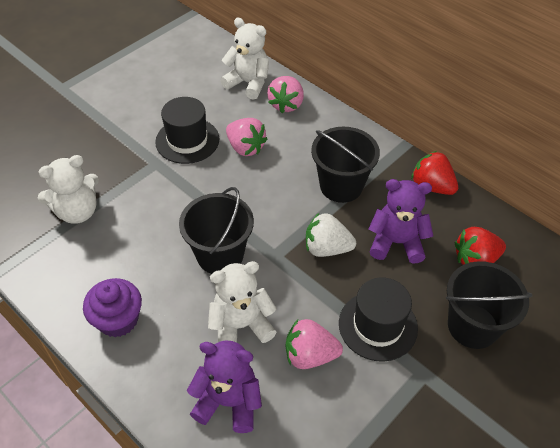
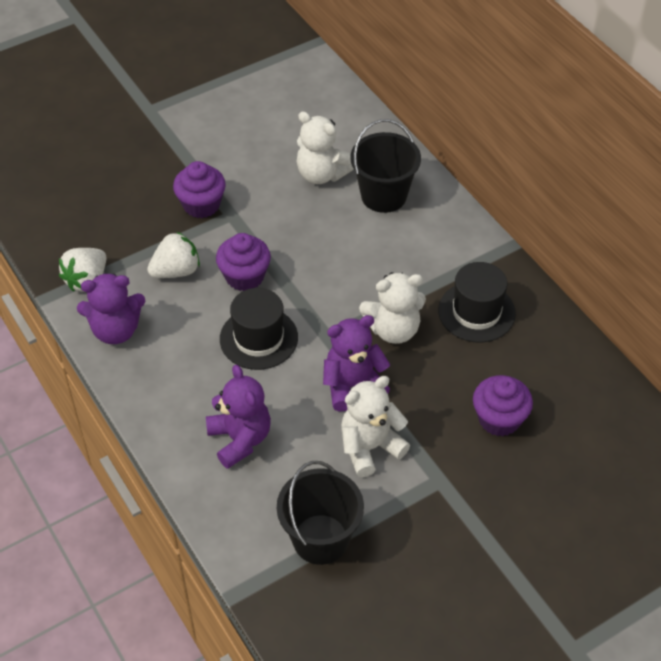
black bucket: 3 -> 2
pink strawberry: 3 -> 0
purple cupcake: 1 -> 3
purple teddy bear: 2 -> 3
red strawberry: 2 -> 0
white strawberry: 1 -> 2

